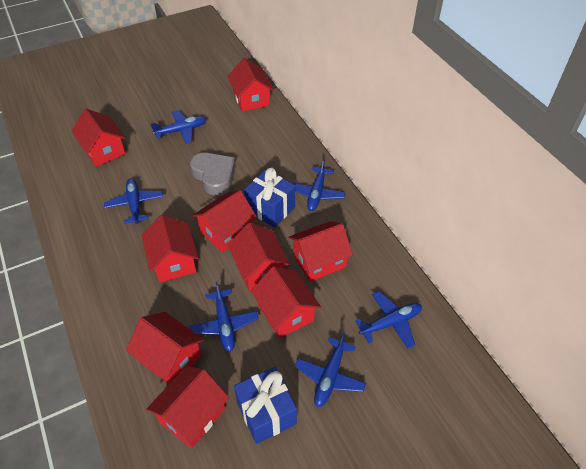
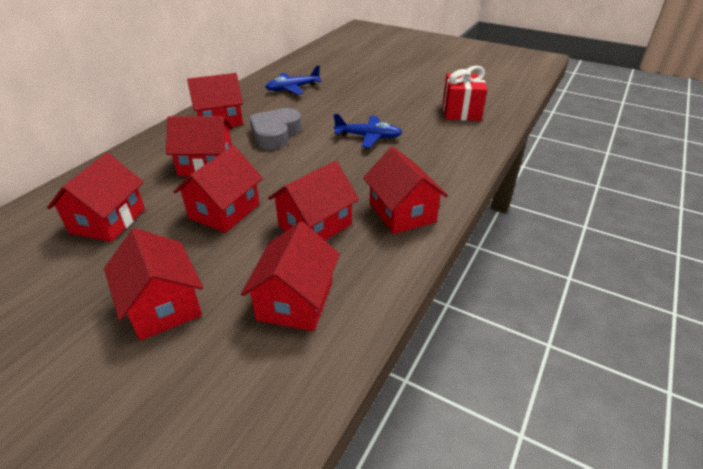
blue gift: 2 -> 0
blue plane: 6 -> 2
red gift: 0 -> 1
red house: 9 -> 8

